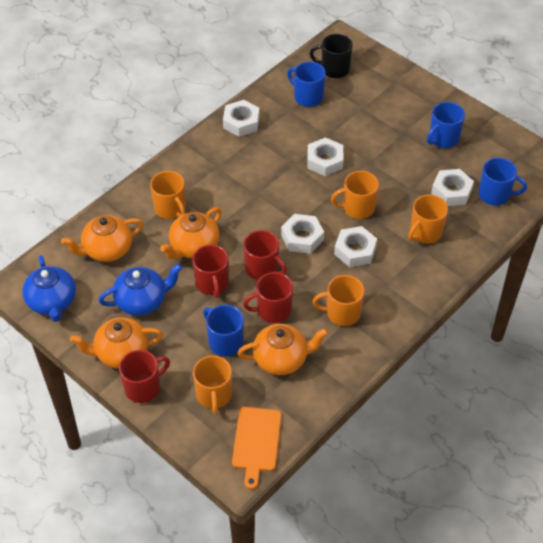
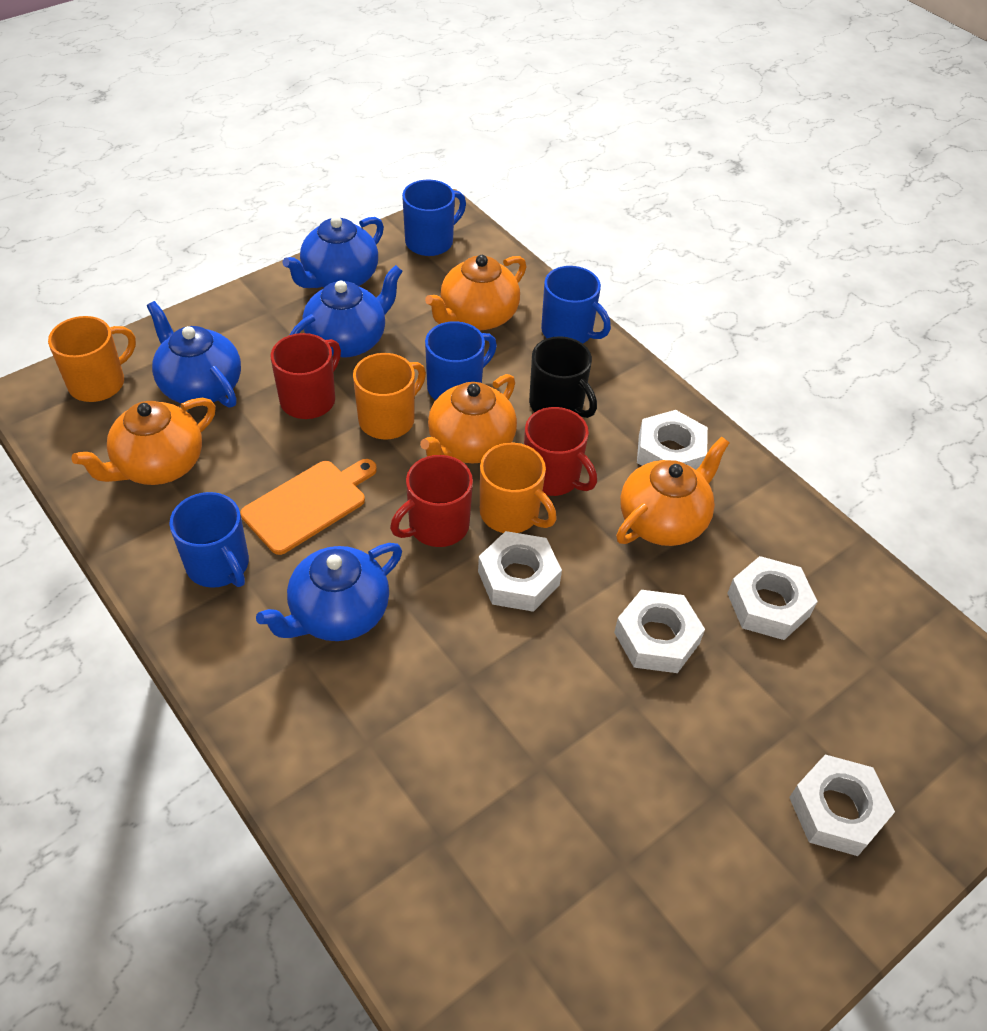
blue teapot: 2 -> 4
orange mug: 5 -> 3
red mug: 4 -> 3

